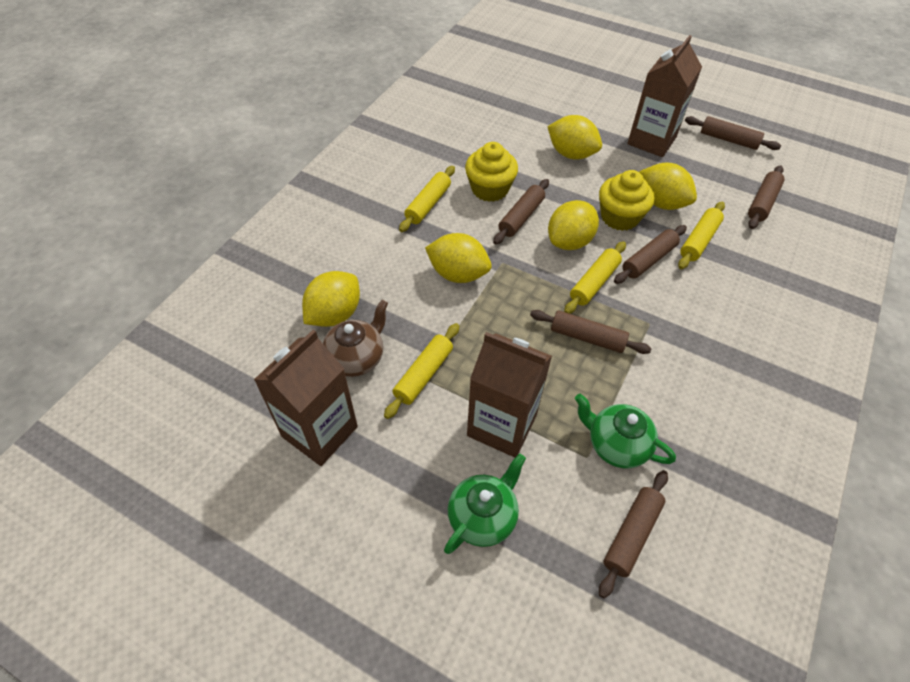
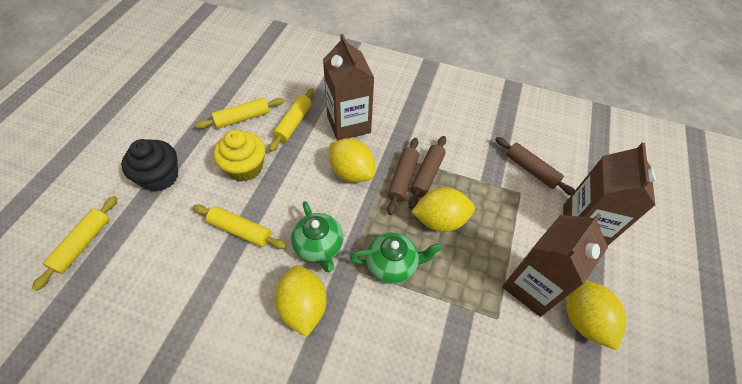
black cupcake: 0 -> 1
brown rolling pin: 6 -> 3
brown teapot: 1 -> 0
yellow cupcake: 2 -> 1
yellow lemon: 5 -> 4

